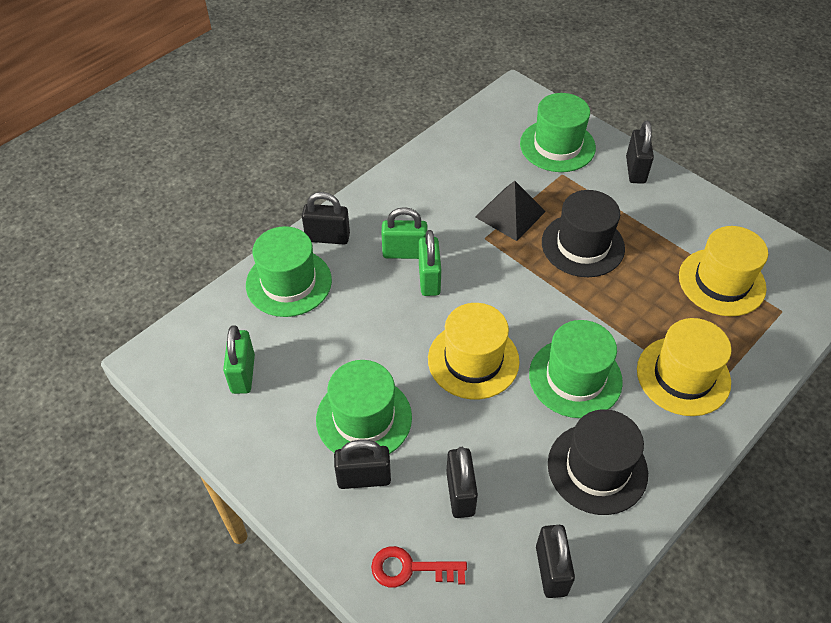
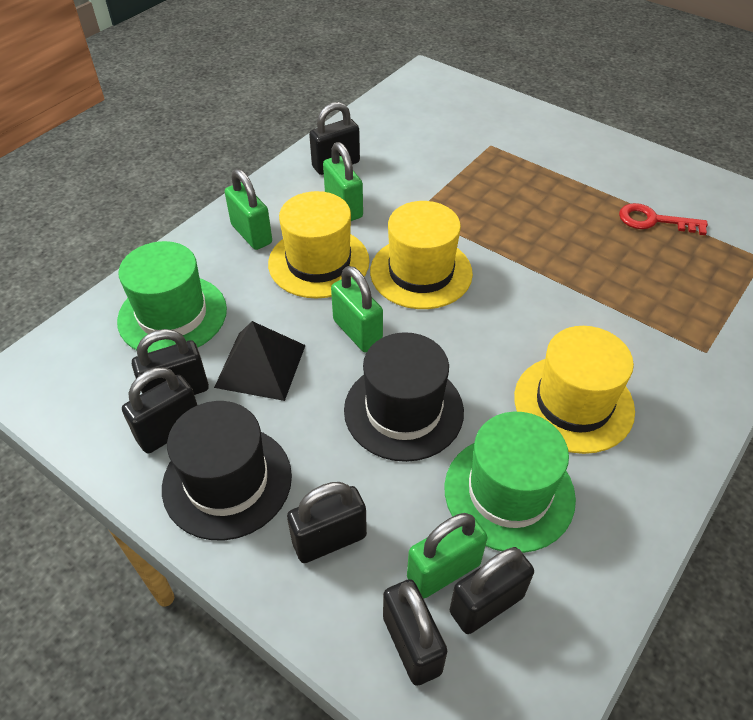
black padlock: 5 -> 6
green hat: 4 -> 2
green padlock: 3 -> 4

